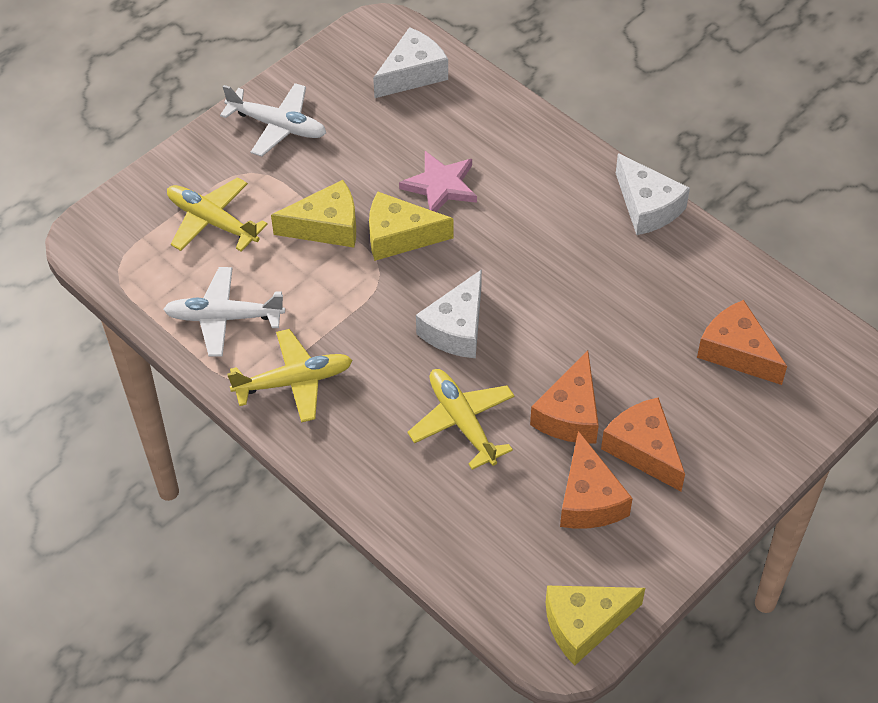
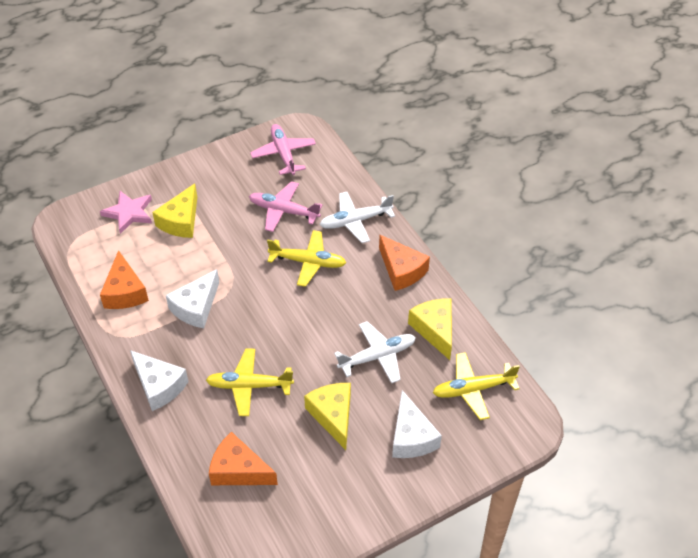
orange cheese: 4 -> 3
pink plane: 0 -> 2

